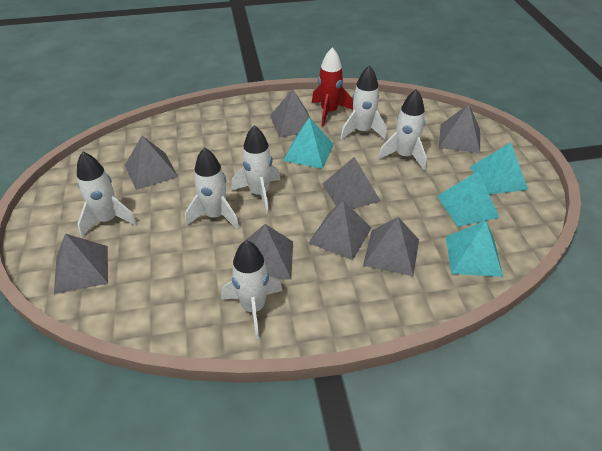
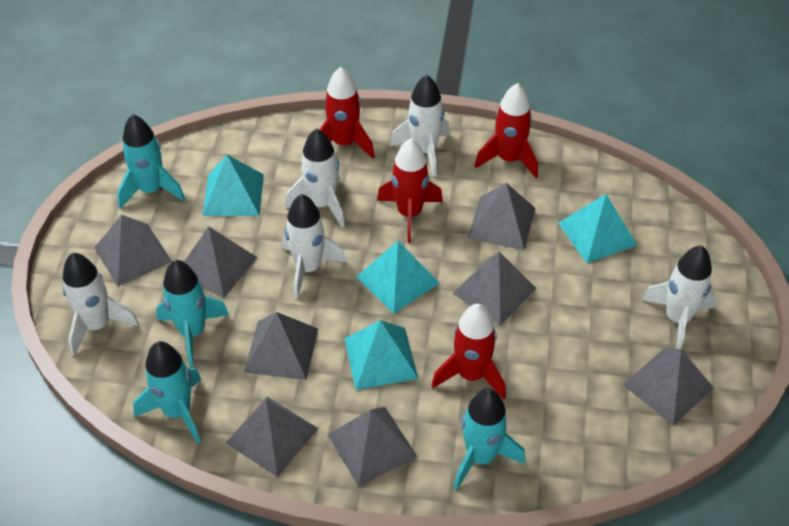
red rocket: 1 -> 4
turquoise rocket: 0 -> 4
white rocket: 6 -> 5

